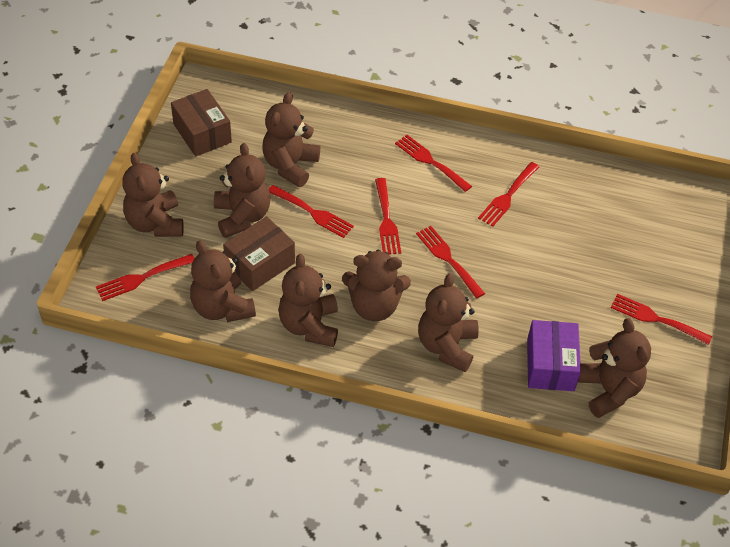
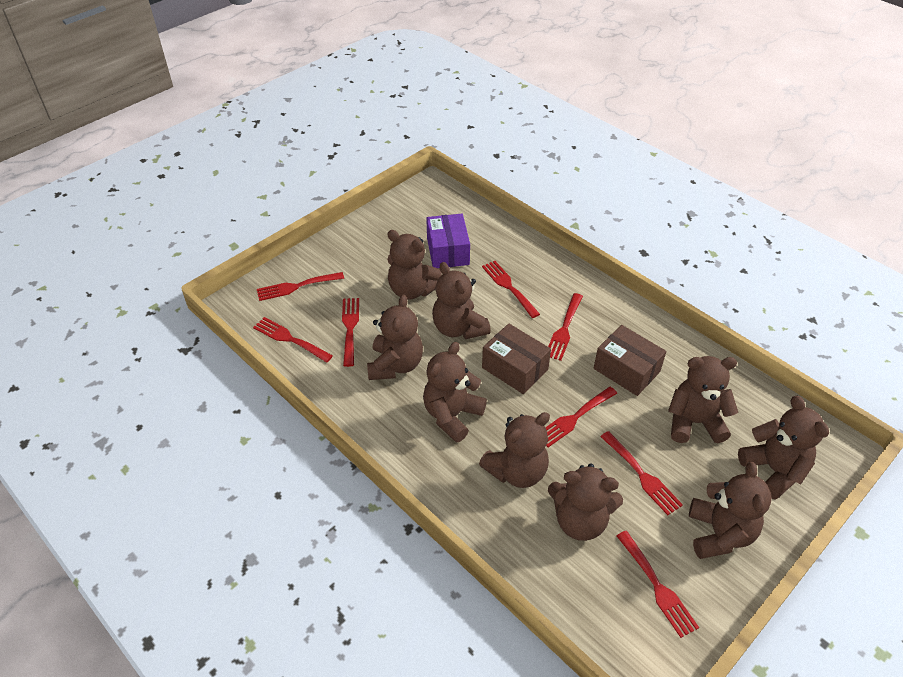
brown teddy bear: 8 -> 9
red fork: 7 -> 8

